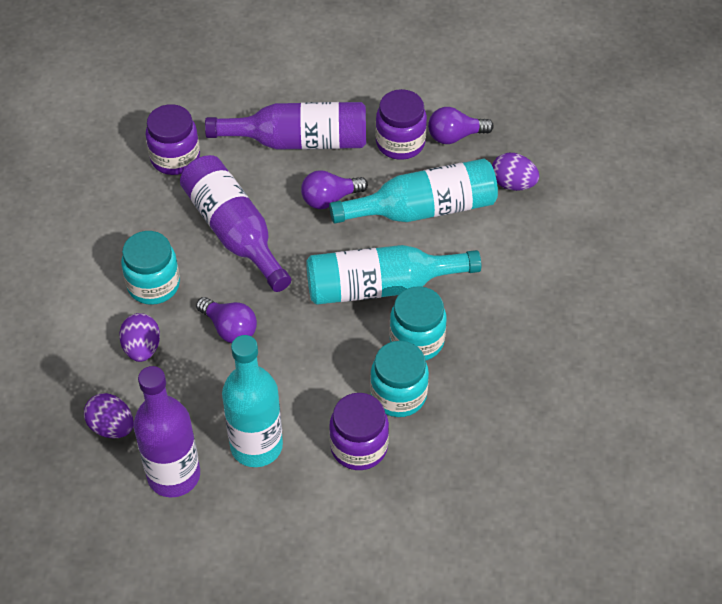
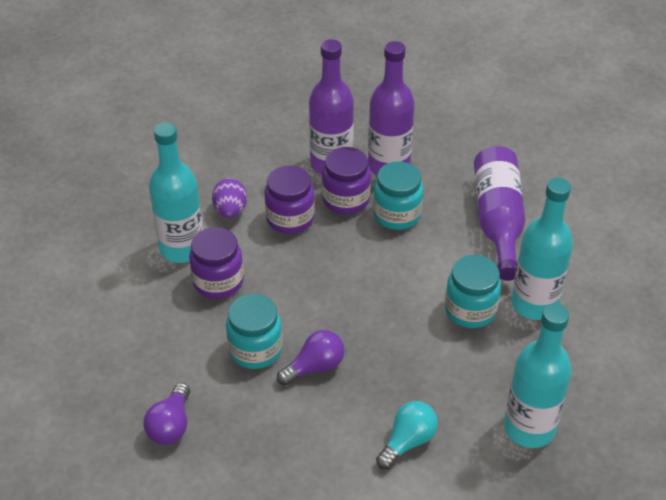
purple egg: 3 -> 1
purple light bulb: 3 -> 2
turquoise light bulb: 0 -> 1

